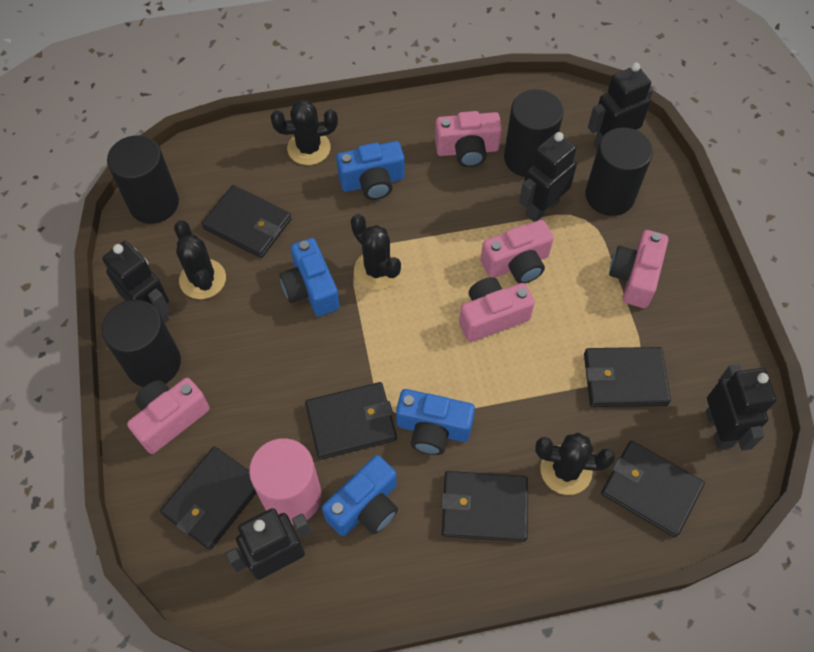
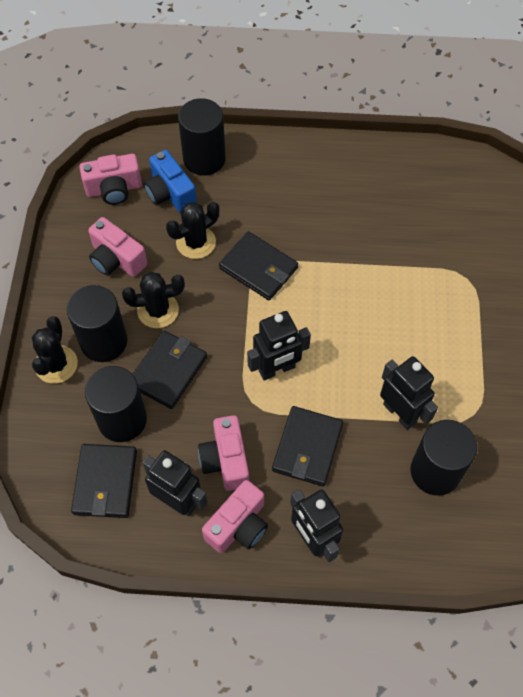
black cactus: 4 -> 3
black robot: 5 -> 4
black wallet: 6 -> 4
blue camera: 4 -> 1
pink camera: 5 -> 4
pink cylinder: 1 -> 0

